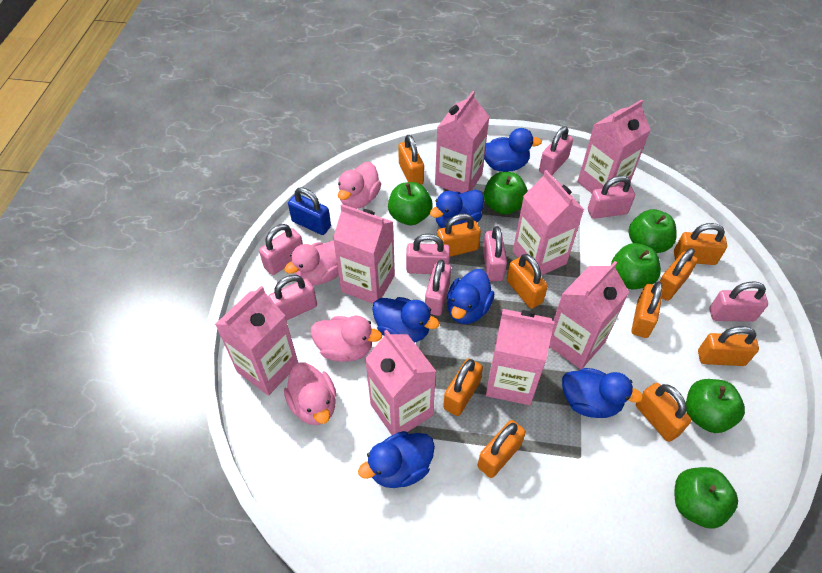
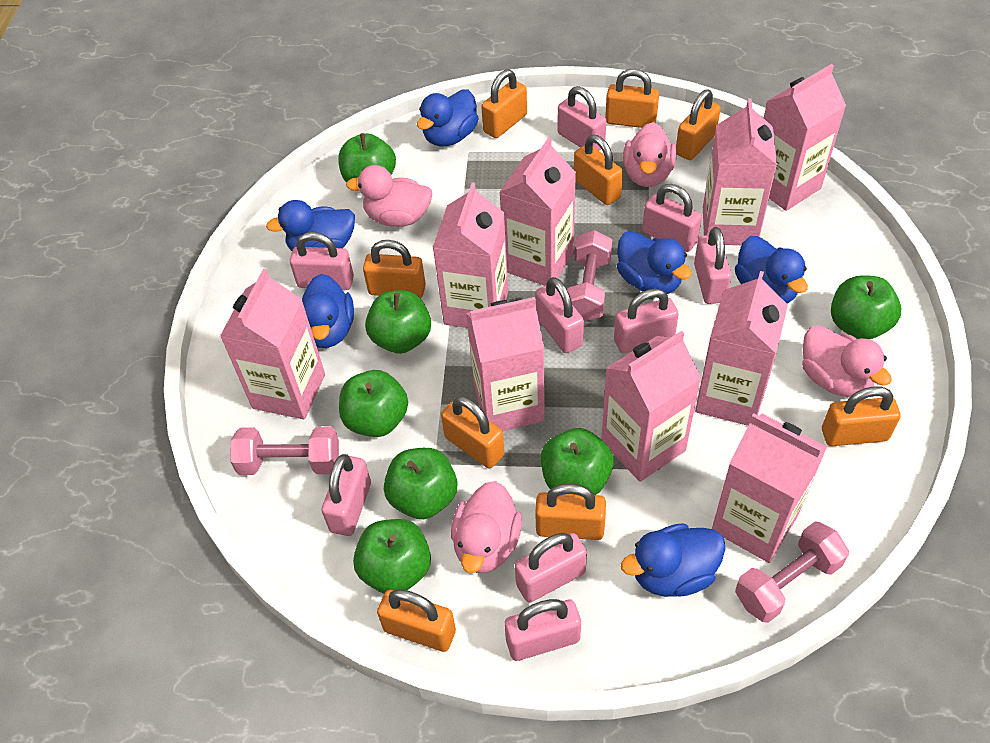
blue padlock: 1 -> 0
green apple: 6 -> 7
orange padlock: 10 -> 9
pink carton: 8 -> 9
pink dumbbell: 0 -> 3
pink padlock: 8 -> 9

